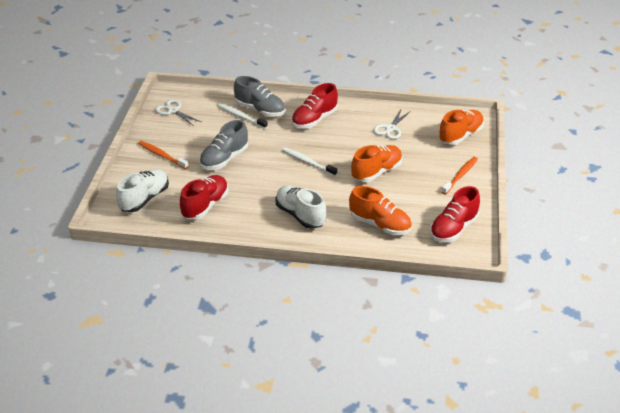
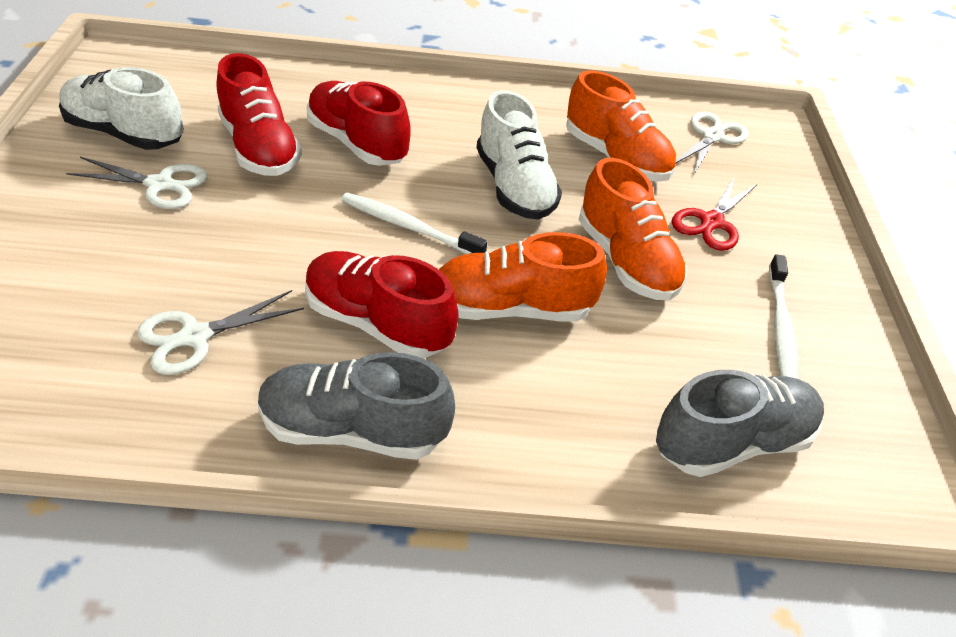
orange toothbrush: 2 -> 0
red scissors: 0 -> 1
white scissors: 2 -> 3

